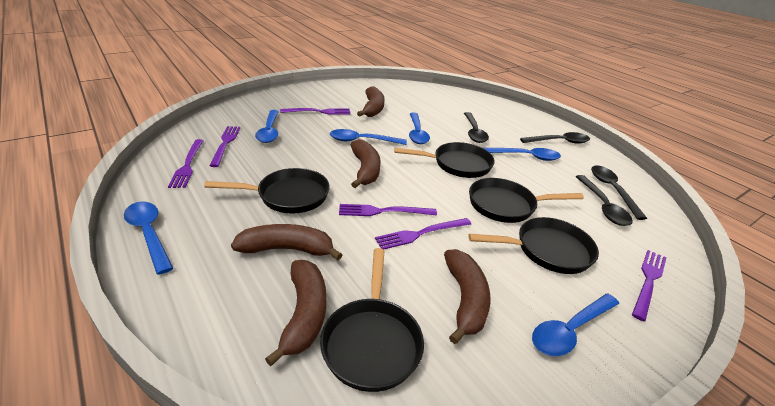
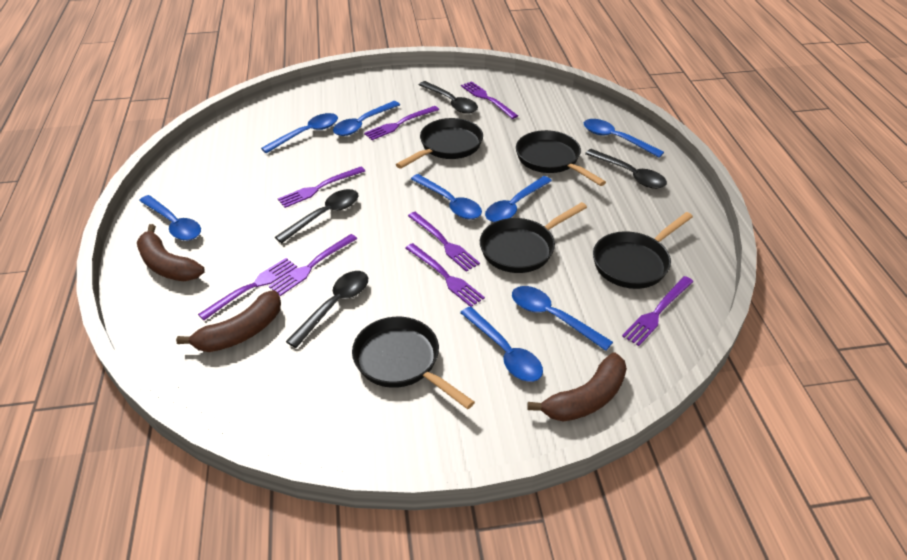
blue spoon: 6 -> 8
brown banana: 5 -> 3
purple fork: 6 -> 8

